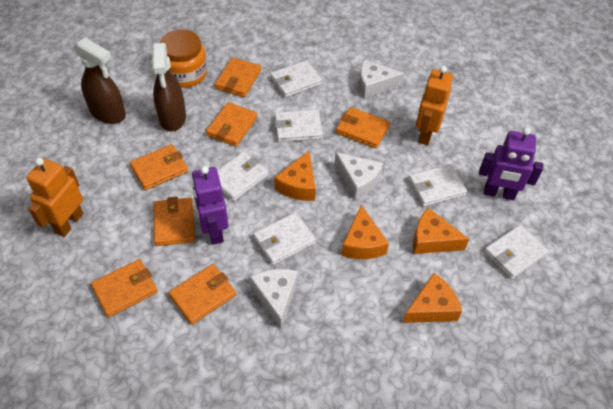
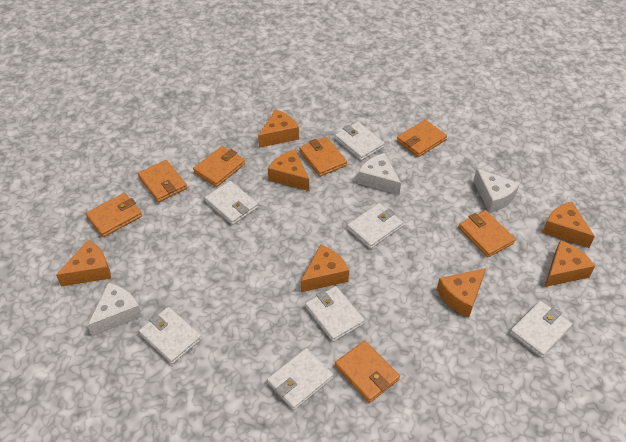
brown spray bottle: 2 -> 0
orange cheese: 4 -> 7
orange jar: 1 -> 0
orange robot: 2 -> 0
purple robot: 2 -> 0
white wallet: 6 -> 7

